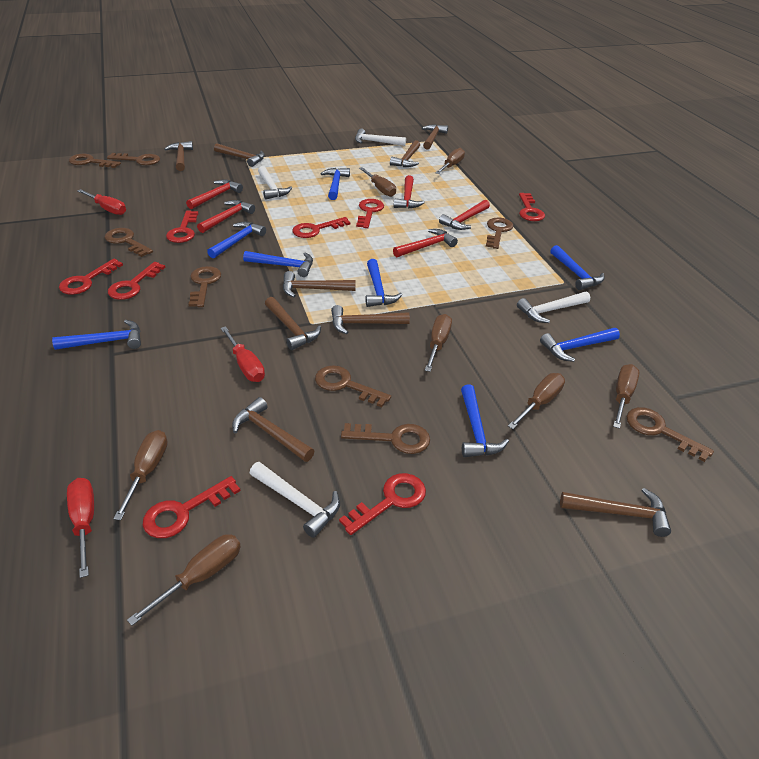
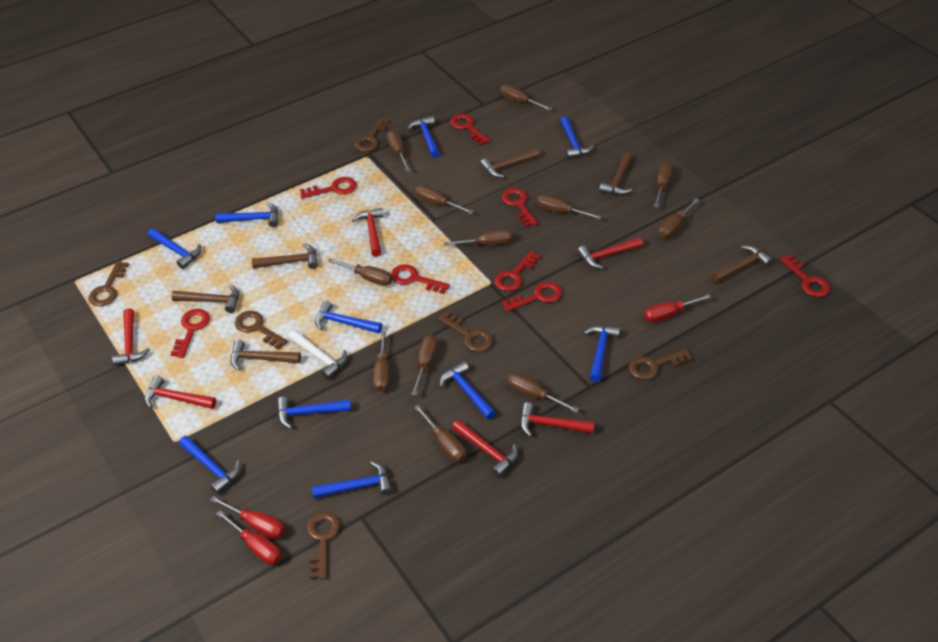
blue hammer: 8 -> 10
brown hammer: 9 -> 6
brown key: 8 -> 6
brown screwdriver: 7 -> 12
red hammer: 5 -> 6
white hammer: 4 -> 1

